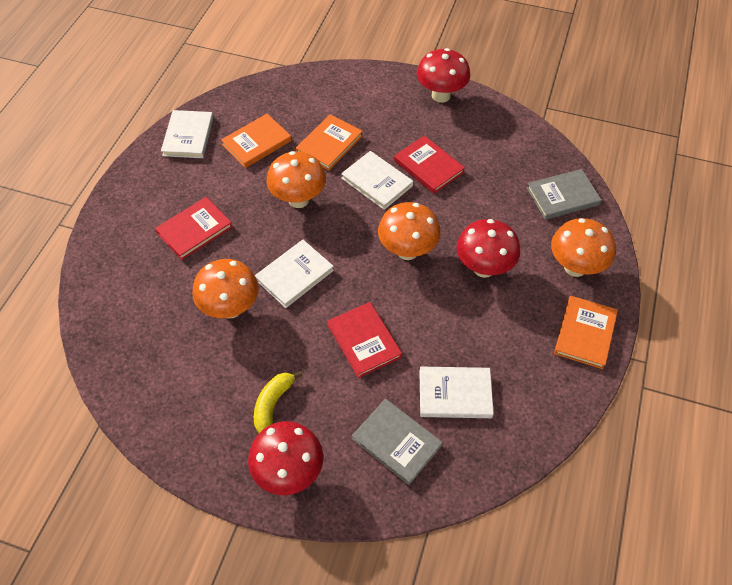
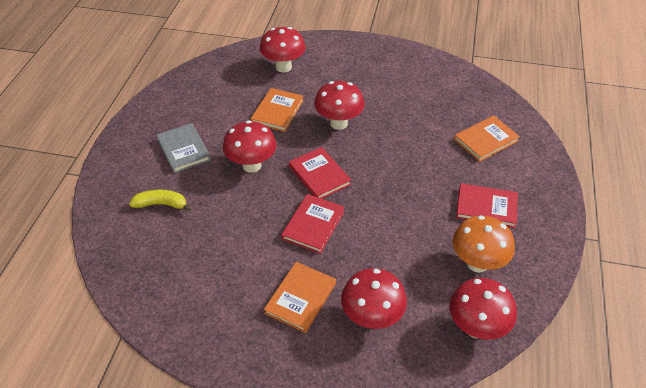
grey book: 2 -> 1
orange mushroom: 4 -> 1
red mushroom: 3 -> 5
white book: 4 -> 0

